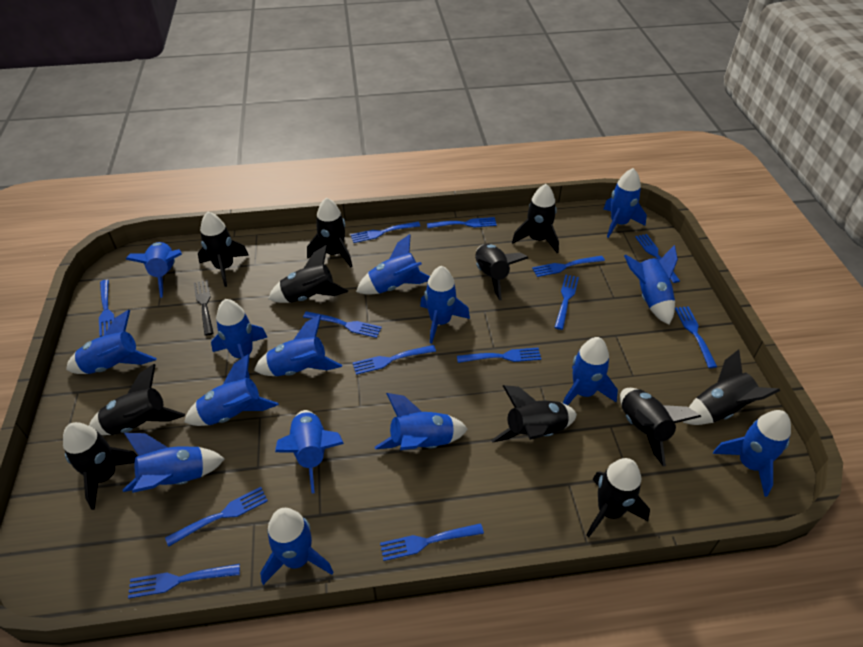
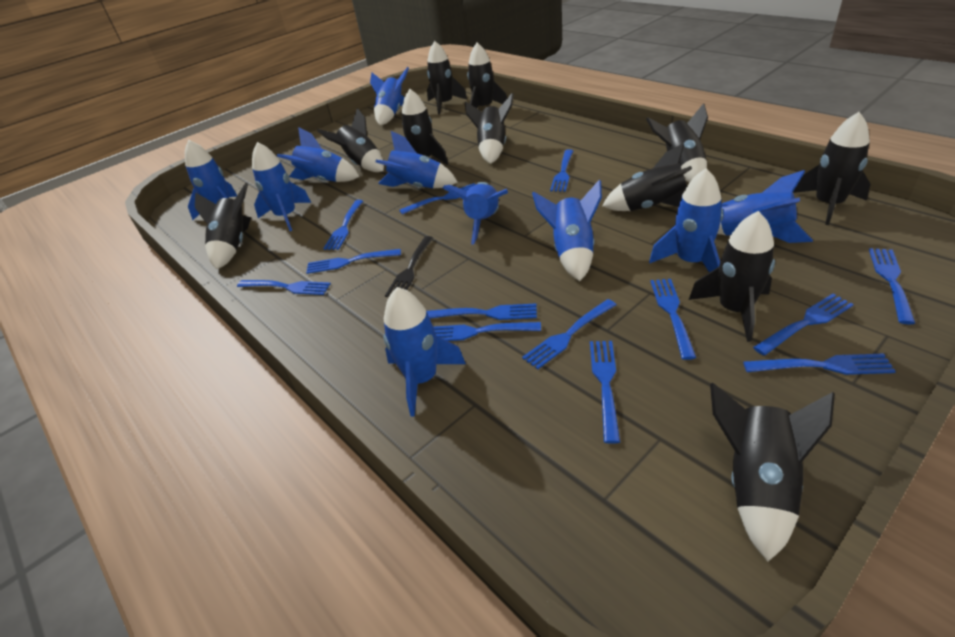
blue rocket: 15 -> 10

